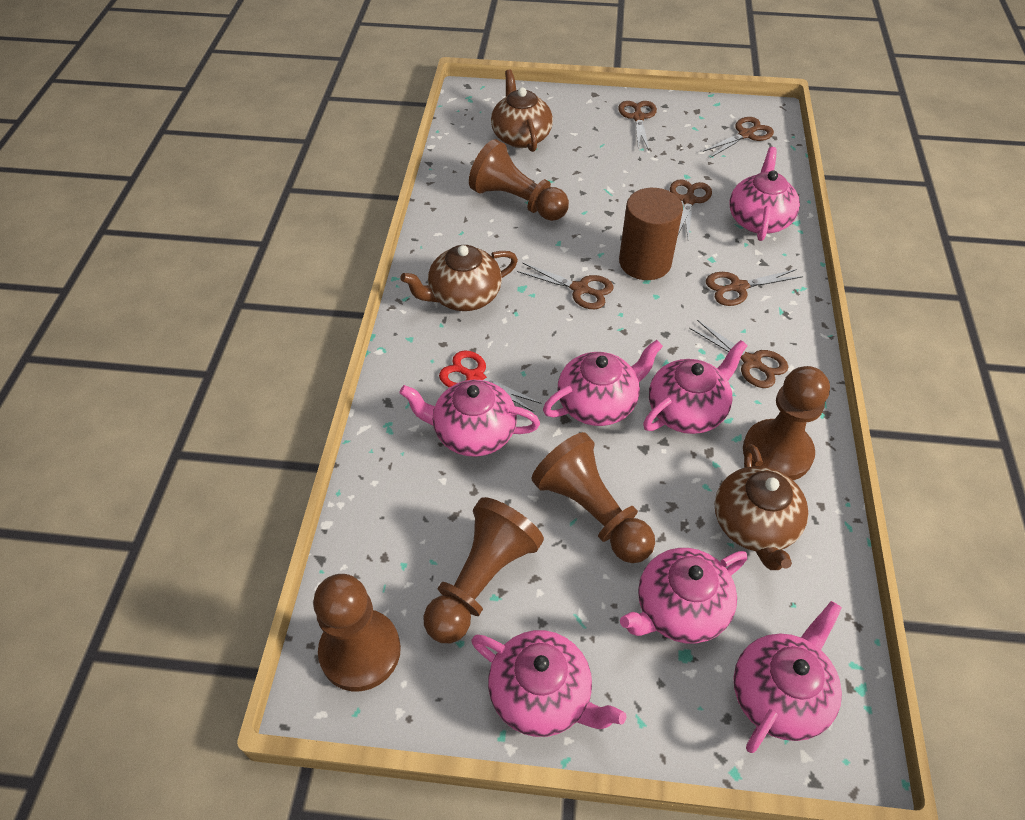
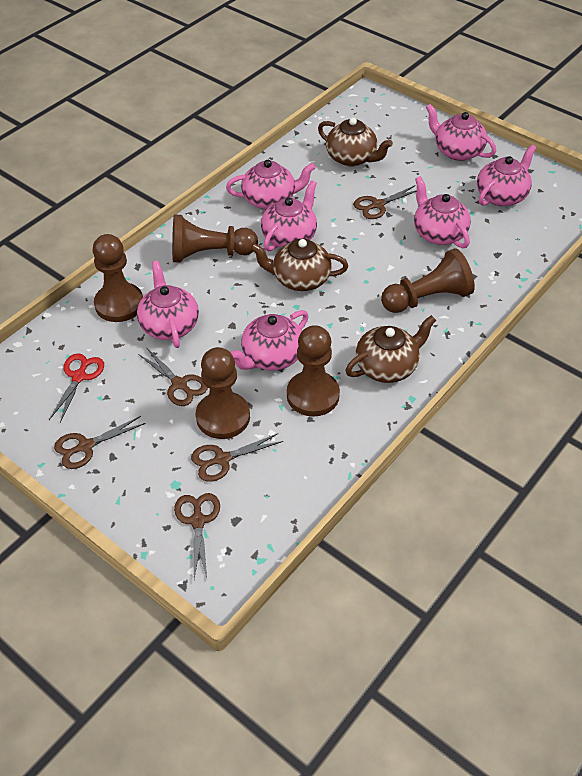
brown cylinder: 1 -> 0
brown scissors: 6 -> 5

